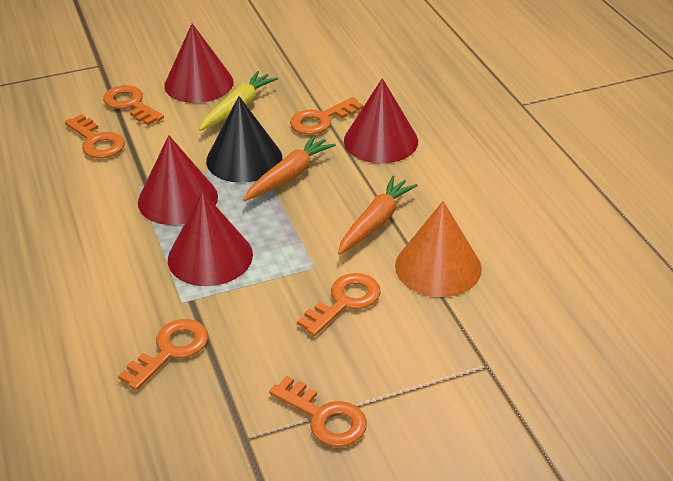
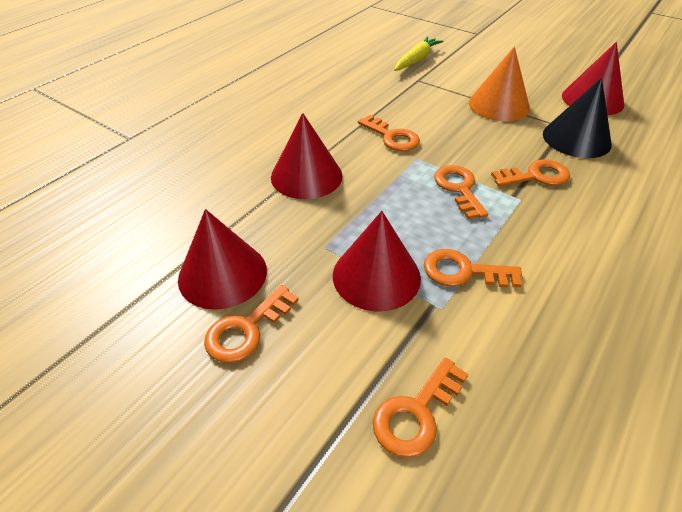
orange carrot: 2 -> 0

